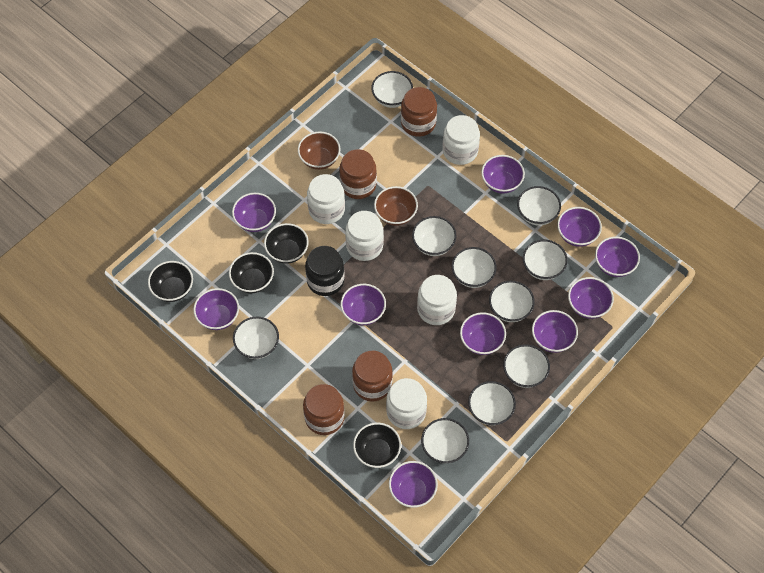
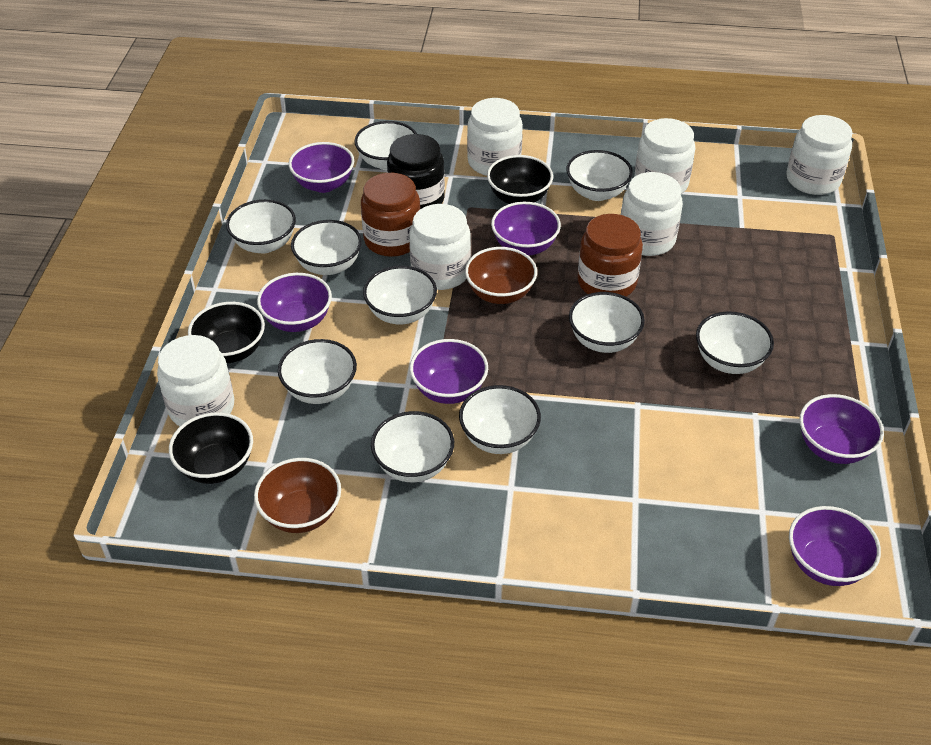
black bowl: 4 -> 3
brown jar: 4 -> 2
purple bowl: 10 -> 6
white jar: 5 -> 6

